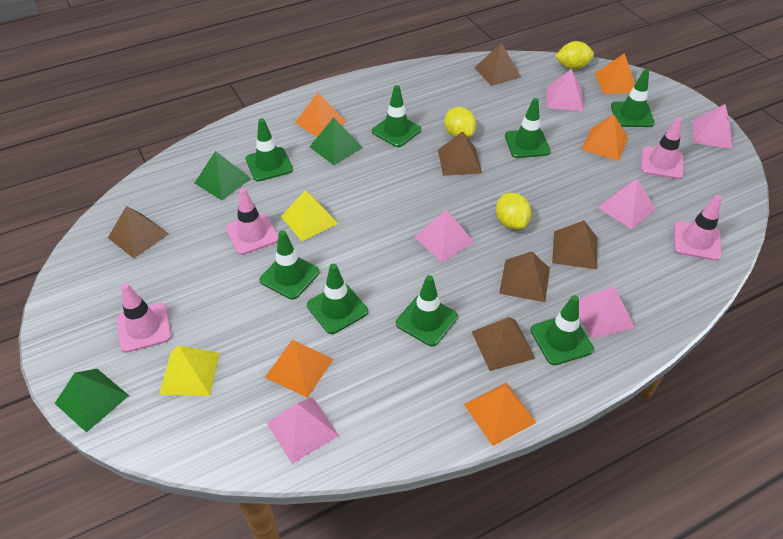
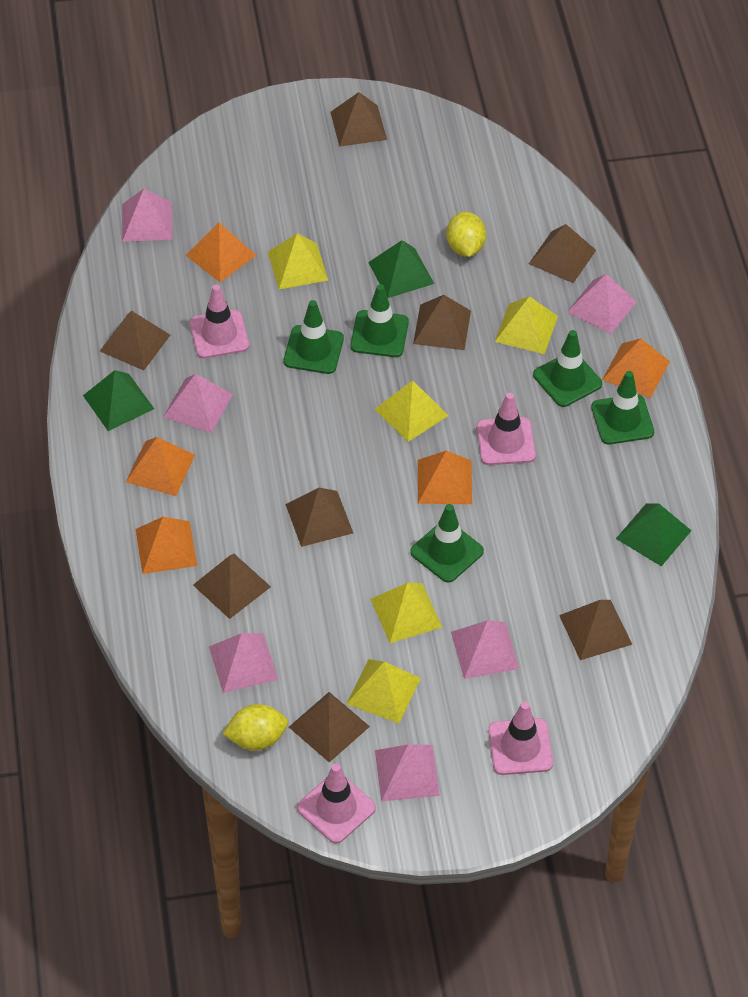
brown pyramid: 6 -> 8
green traffic cone: 8 -> 5
yellow lemon: 3 -> 2
yellow pyramid: 2 -> 5

